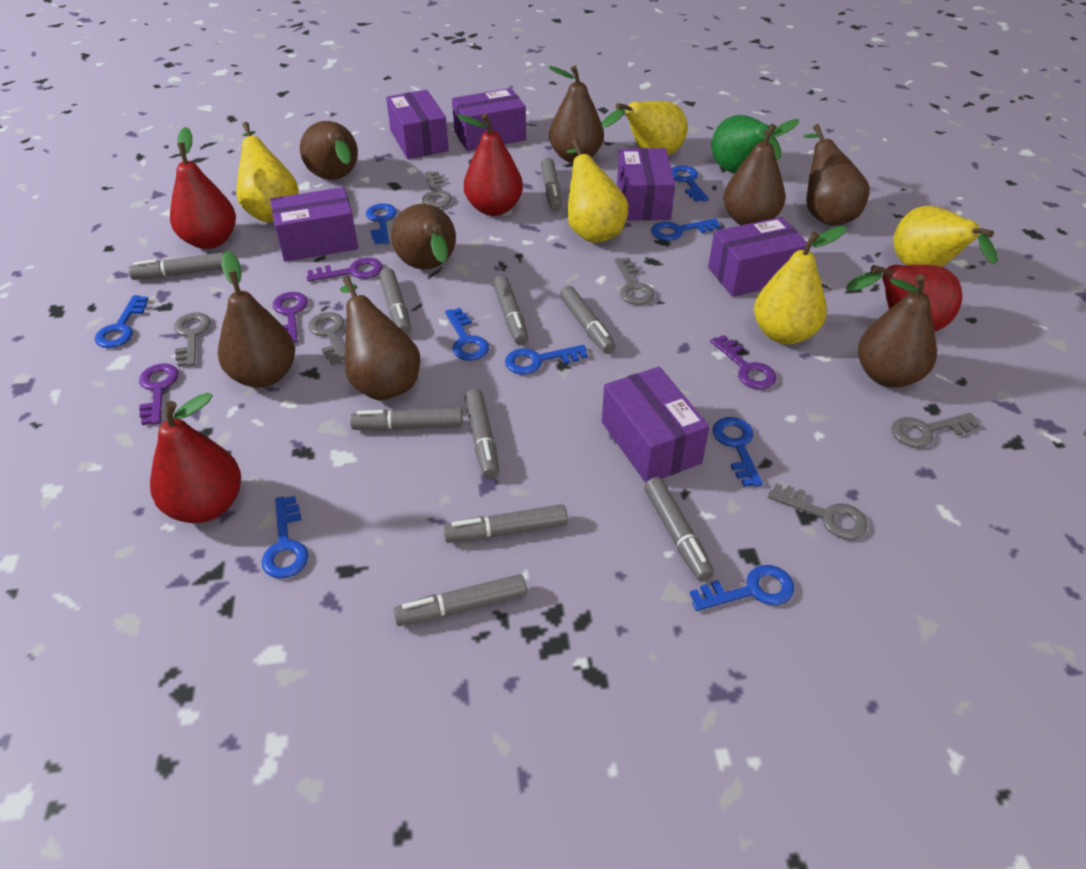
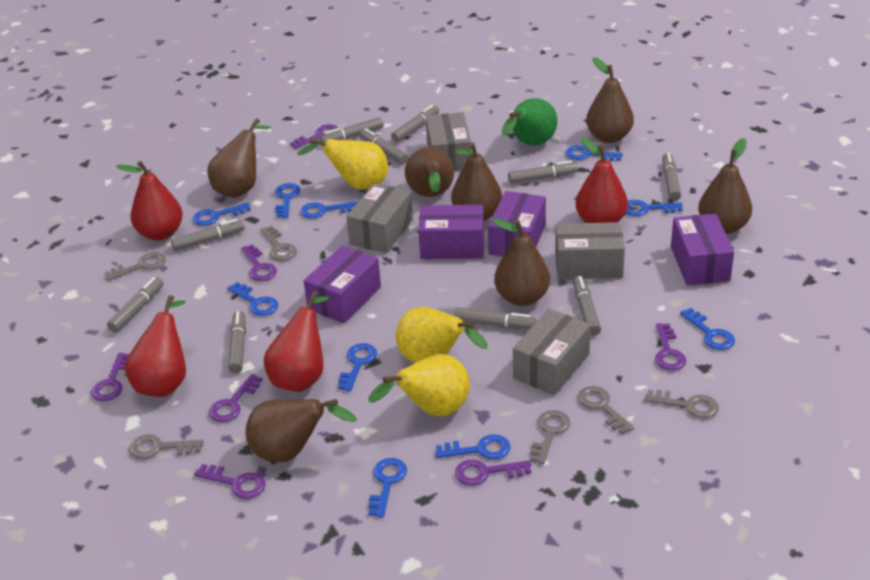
blue key: 9 -> 10
brown pear: 8 -> 7
grey box: 0 -> 4
purple box: 6 -> 4
purple key: 4 -> 7
yellow pear: 5 -> 3

